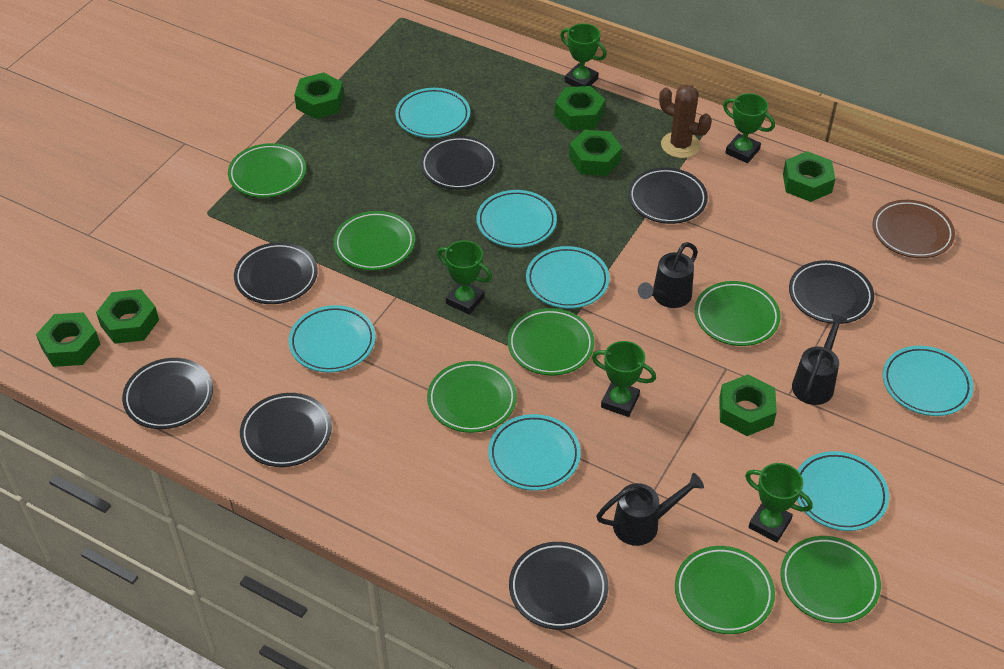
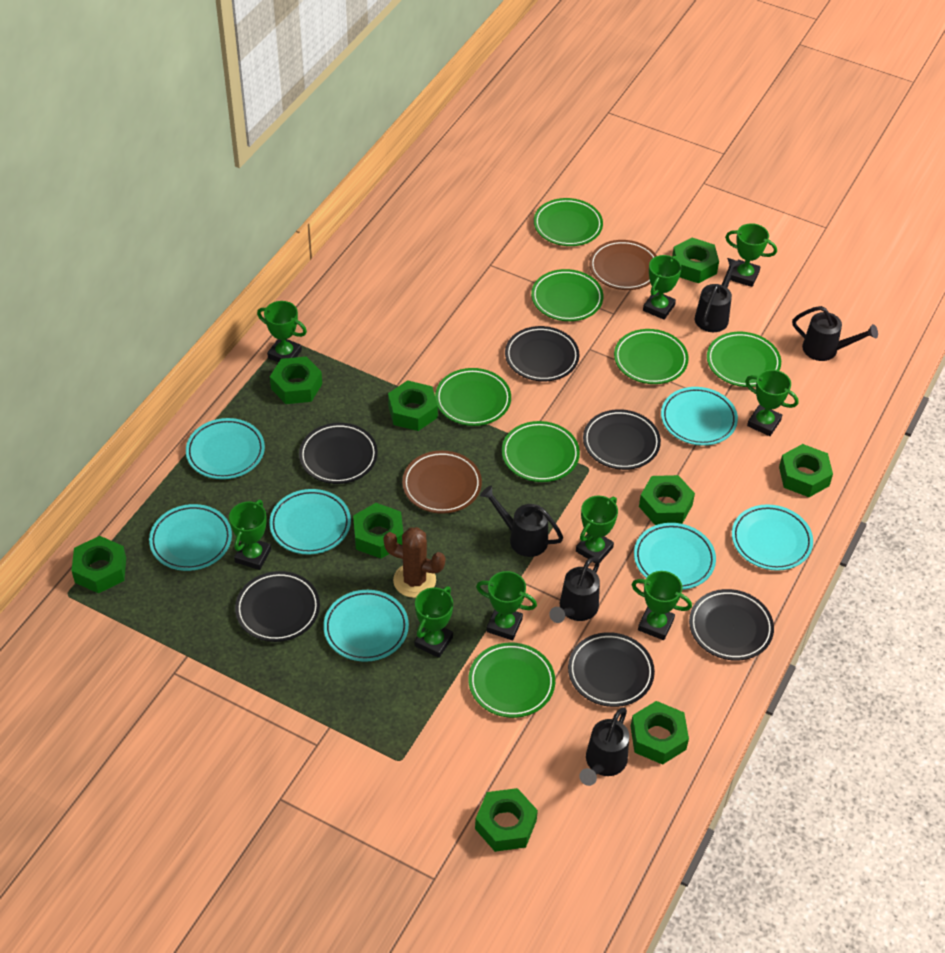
black plate: 7 -> 6
black watering can: 3 -> 5
brown plate: 1 -> 2
green nut: 7 -> 9
green trophy: 5 -> 9

